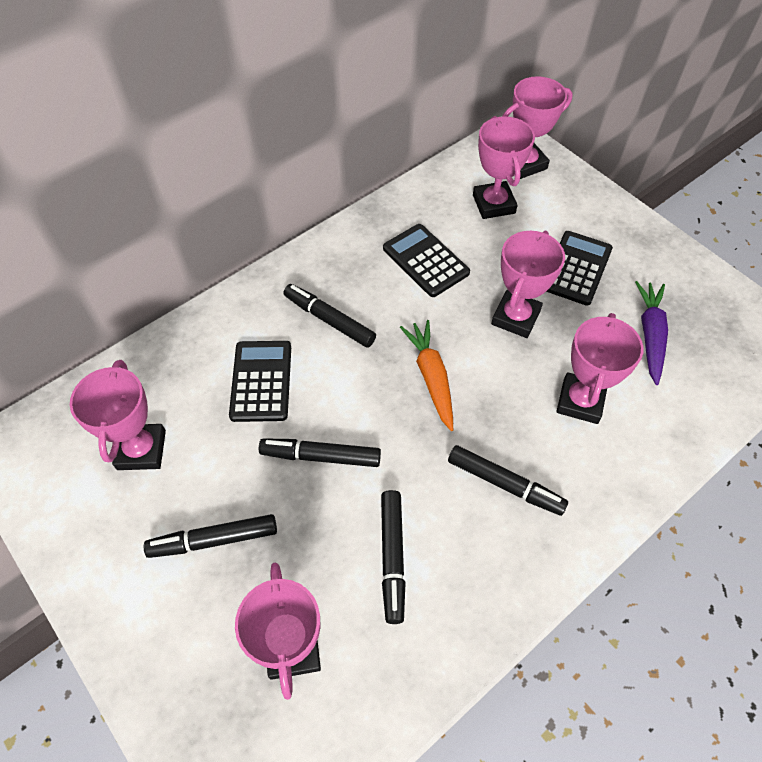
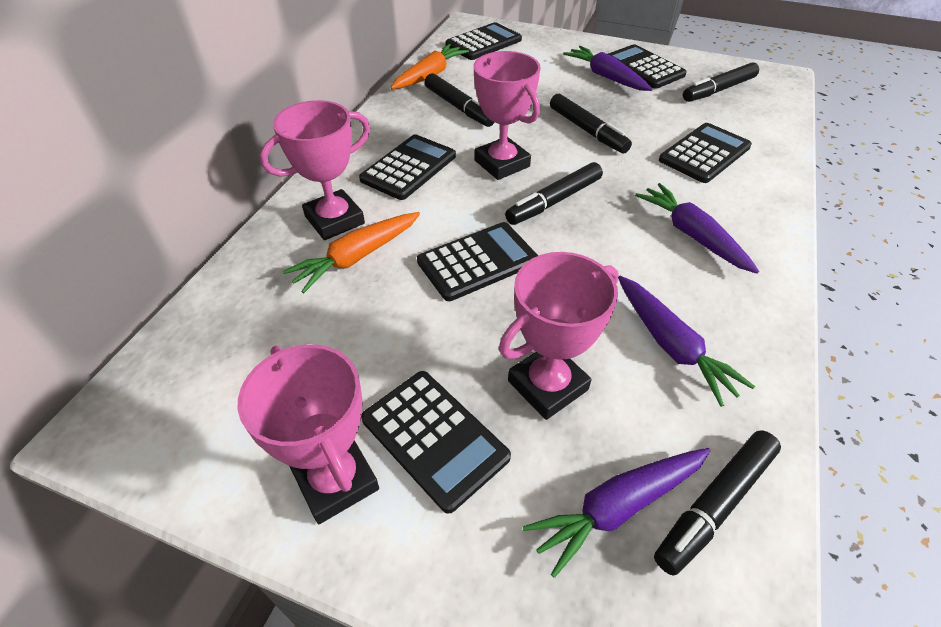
black calculator: 3 -> 6
orange carrot: 1 -> 2
pink trophy: 6 -> 4
purple carrot: 1 -> 4

